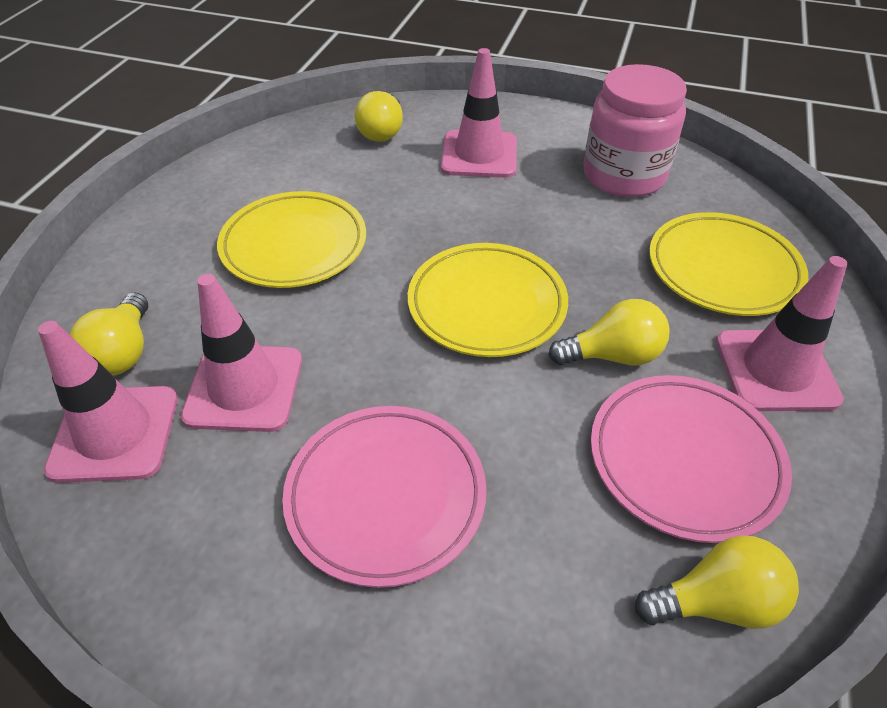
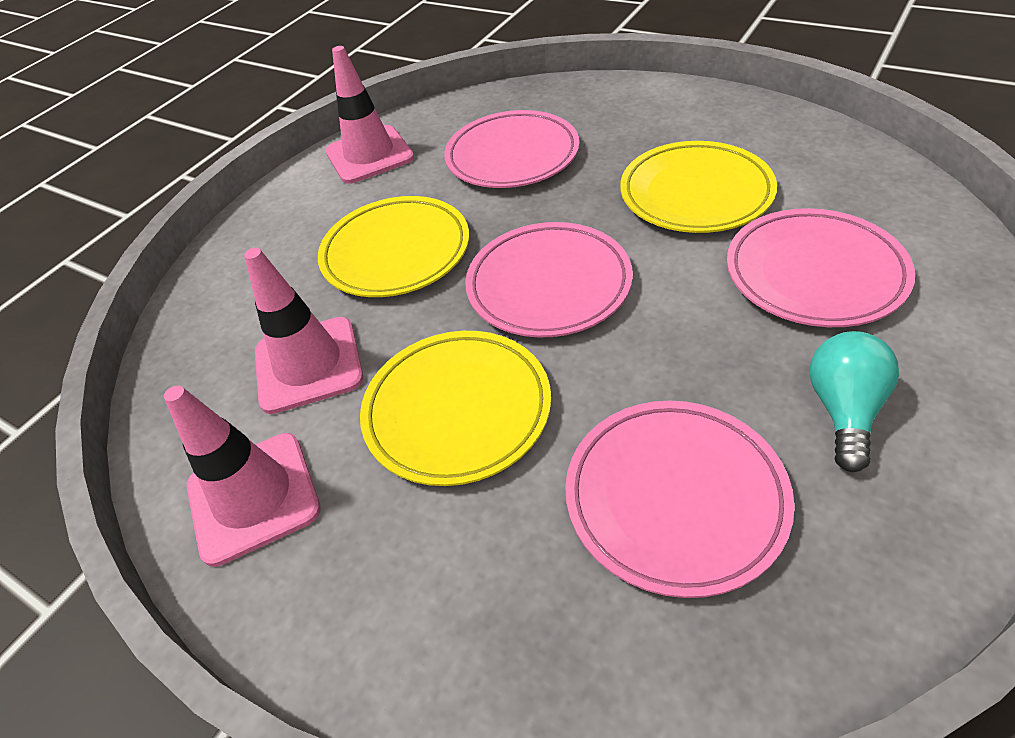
pink jar: 1 -> 0
pink plate: 2 -> 4
pink traffic cone: 4 -> 3
turquoise light bulb: 0 -> 1
yellow light bulb: 4 -> 0

